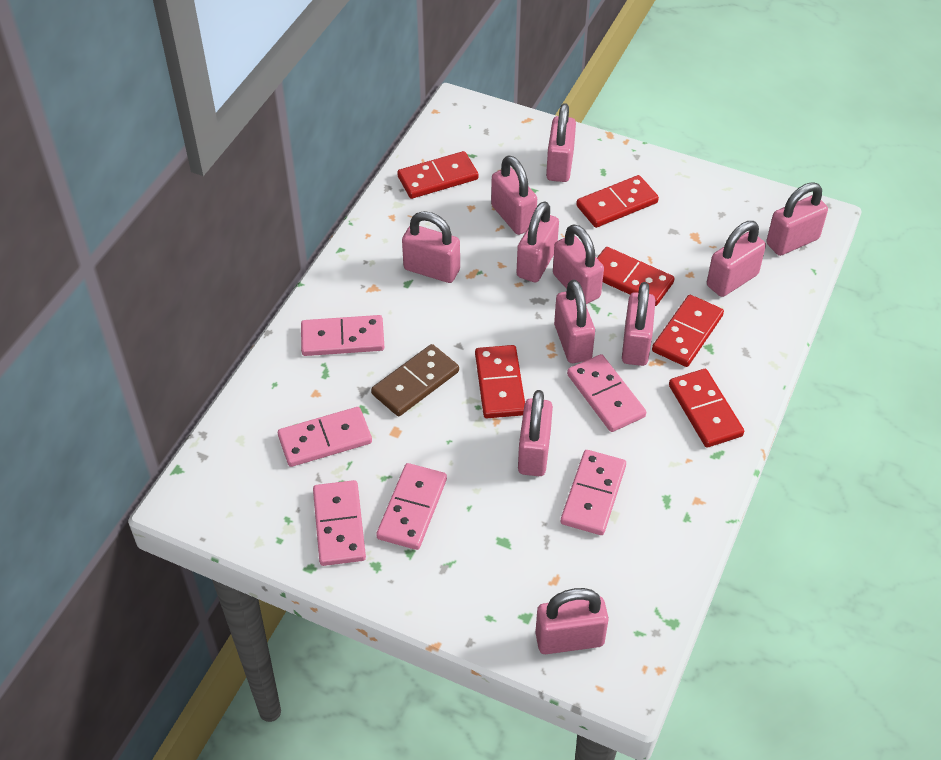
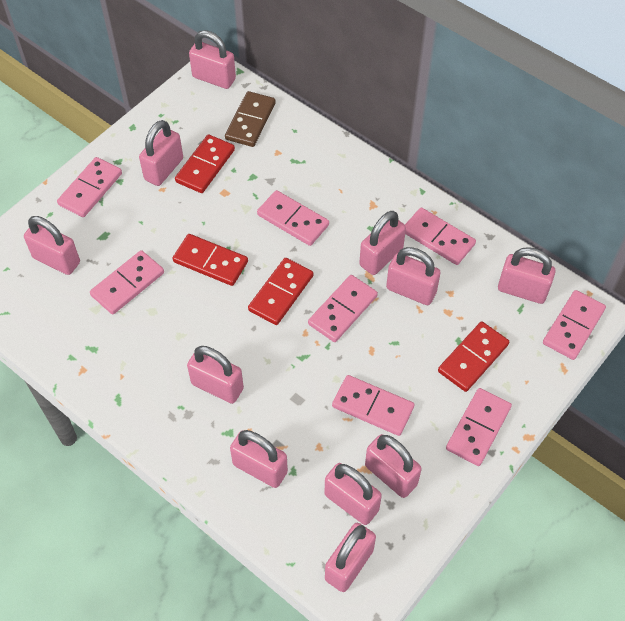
pink domino: 6 -> 8
red domino: 6 -> 4

